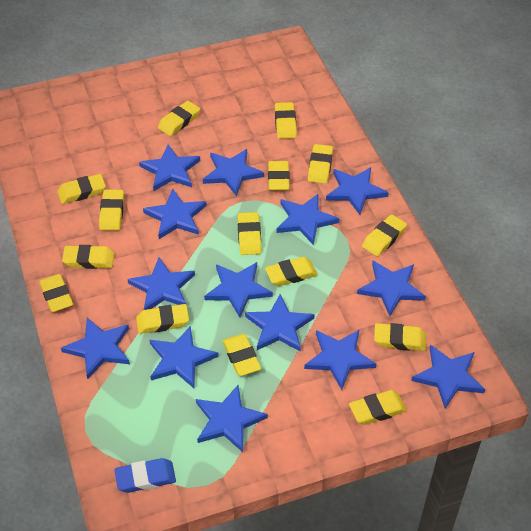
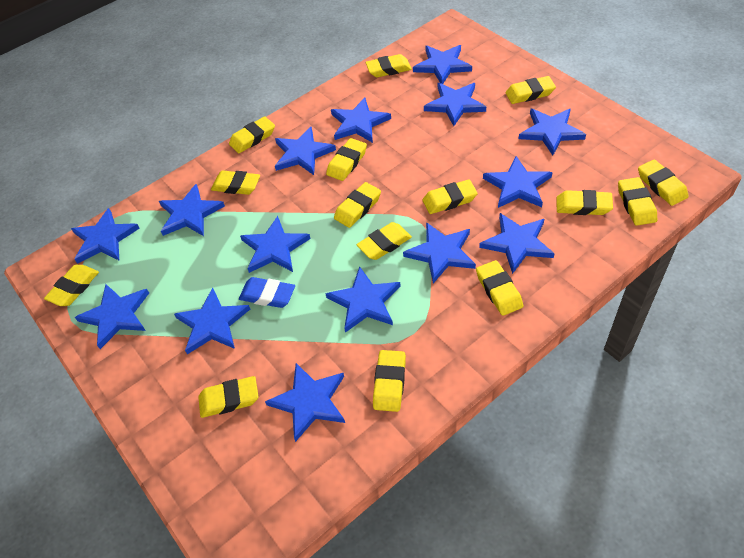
blue star: 14 -> 15

